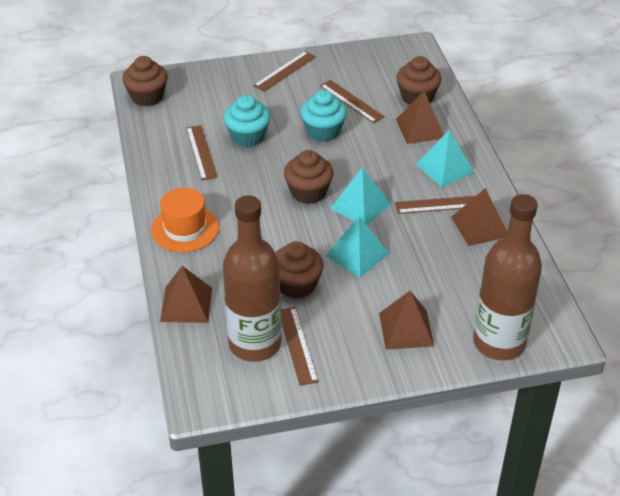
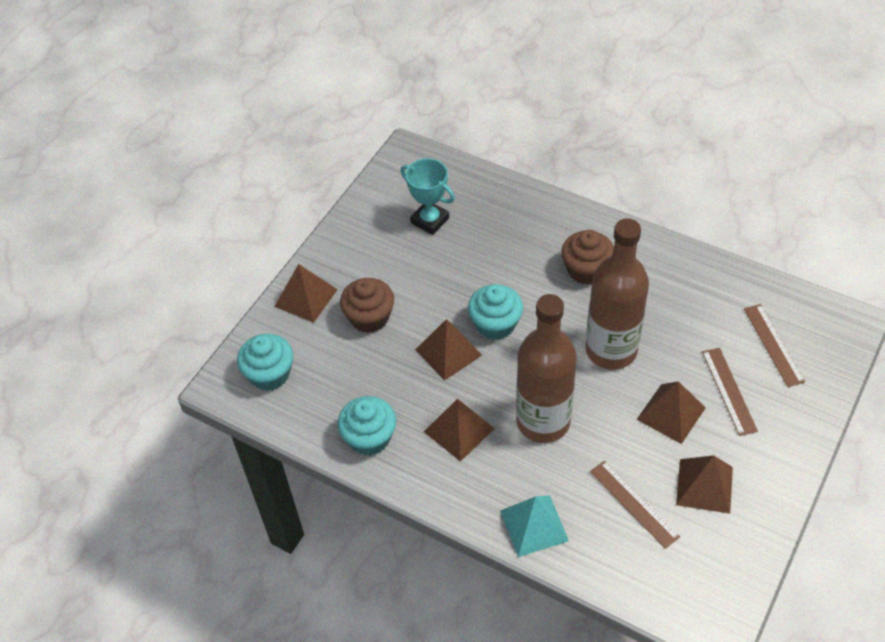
brown cupcake: 4 -> 2
brown pyramid: 4 -> 5
brown ruler: 5 -> 3
orange hat: 1 -> 0
turquoise cupcake: 2 -> 3
turquoise pyramid: 3 -> 1
turquoise trophy: 0 -> 1

